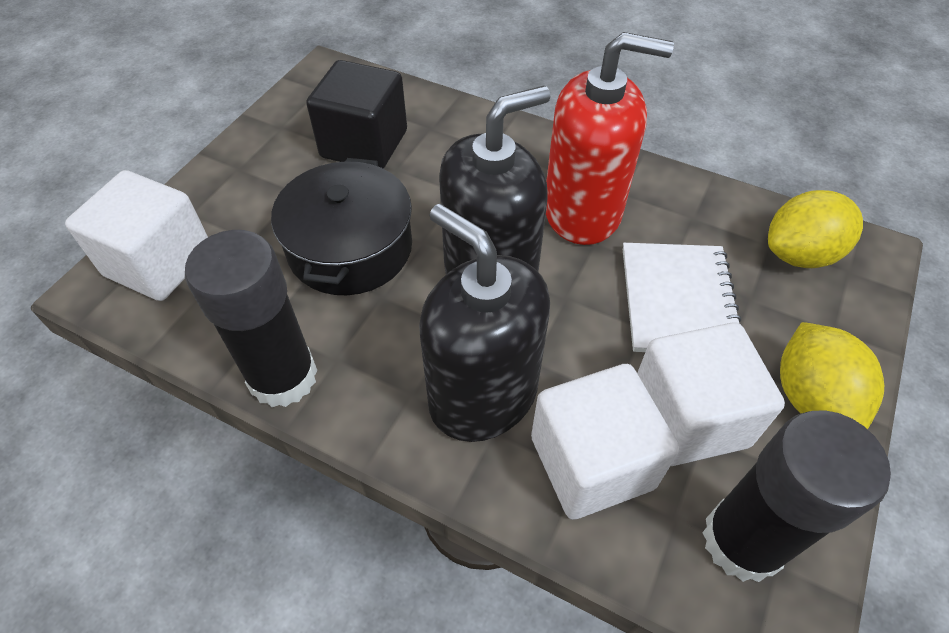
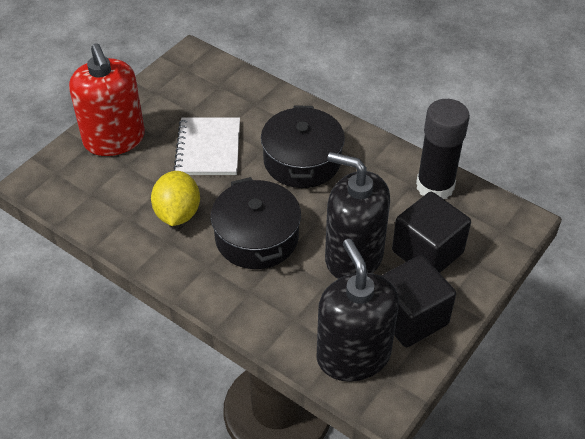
black cube: 1 -> 2
black glue stick: 2 -> 1
black pot: 1 -> 2
white cube: 3 -> 0
yellow lemon: 2 -> 1

